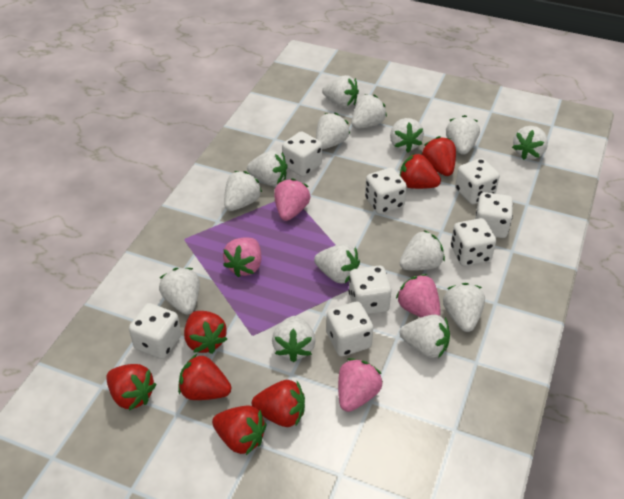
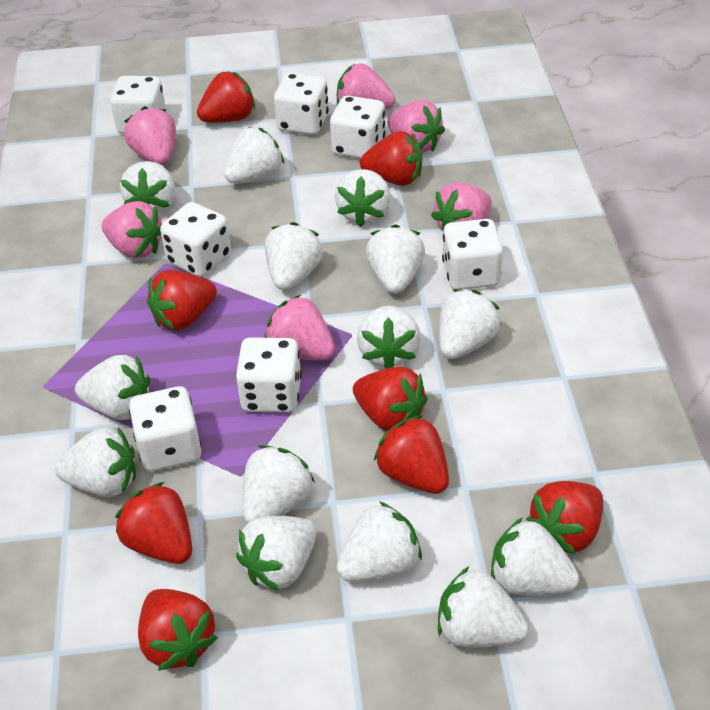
pink strawberry: 4 -> 6
red strawberry: 7 -> 8
white dice: 8 -> 7

